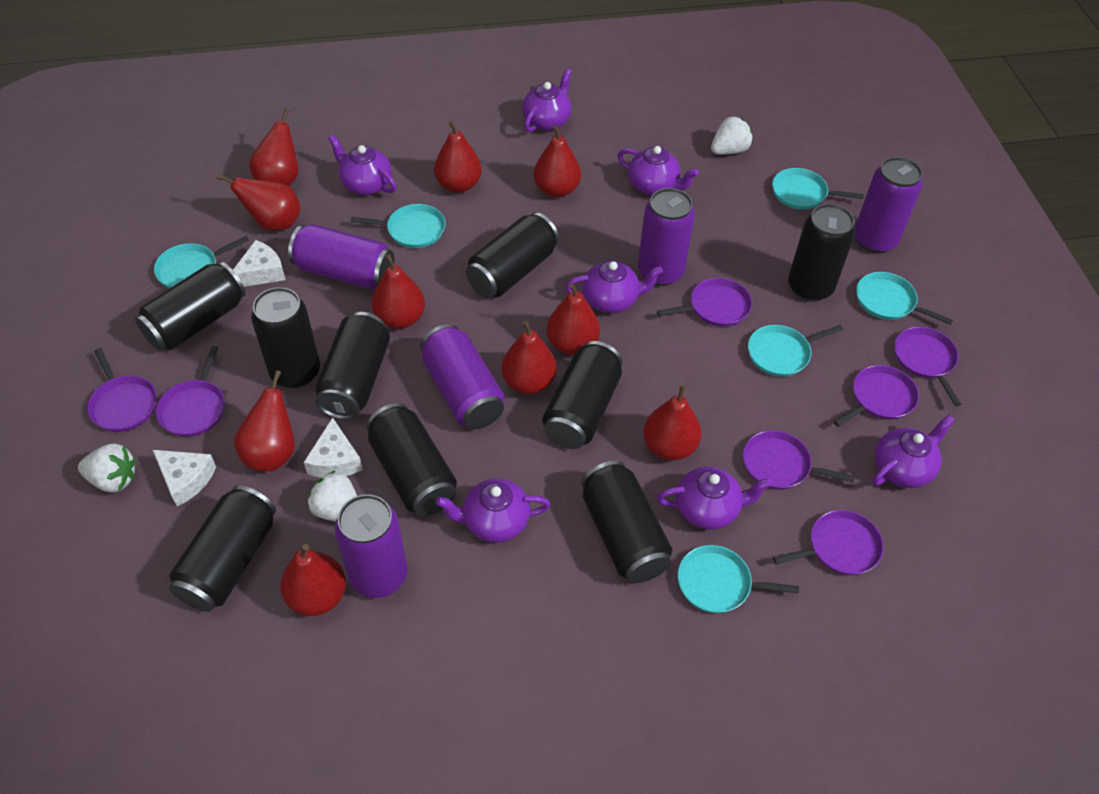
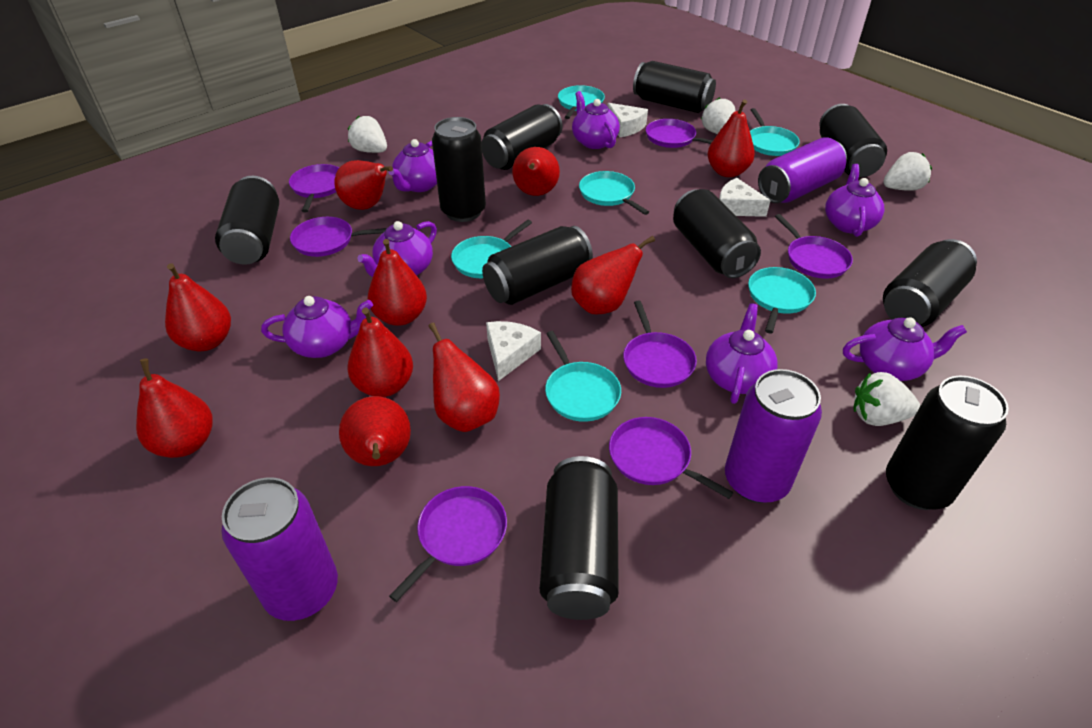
black can: 9 -> 10
purple can: 5 -> 3
white strawberry: 3 -> 4

